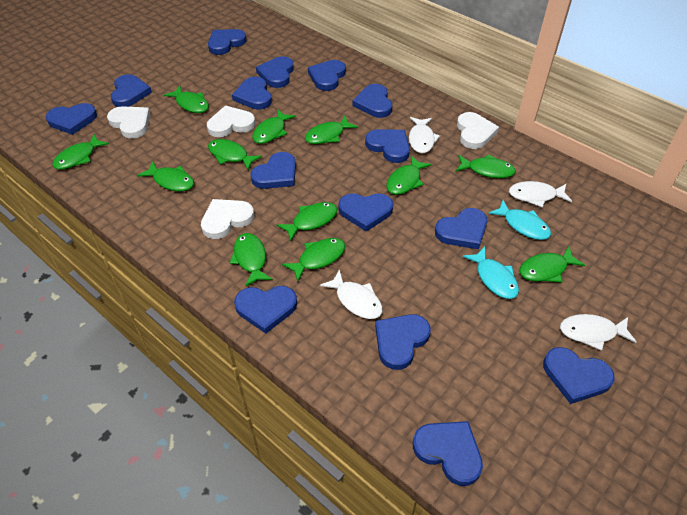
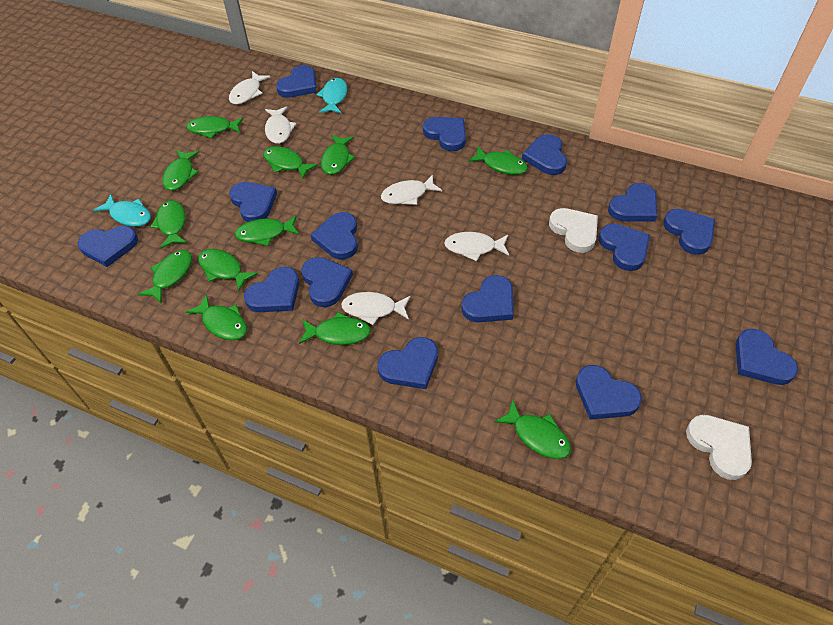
white fish: 4 -> 5
white heart: 4 -> 2

